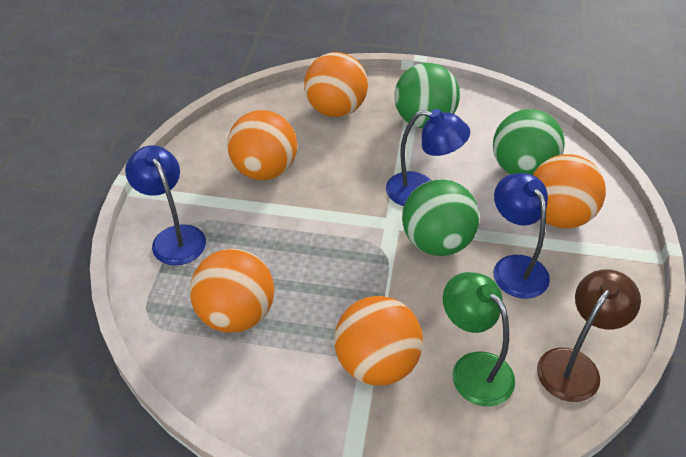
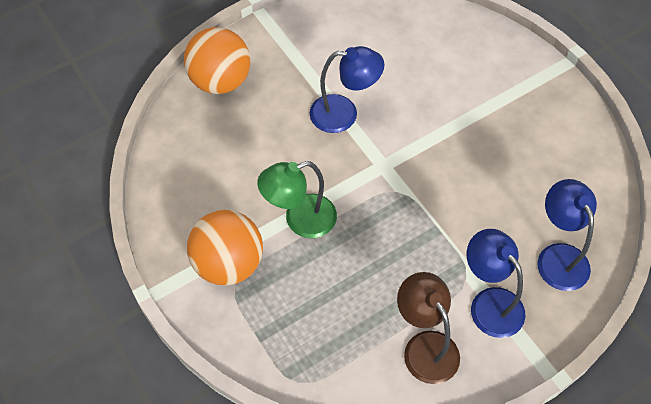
green ball: 3 -> 0
orange ball: 5 -> 2

